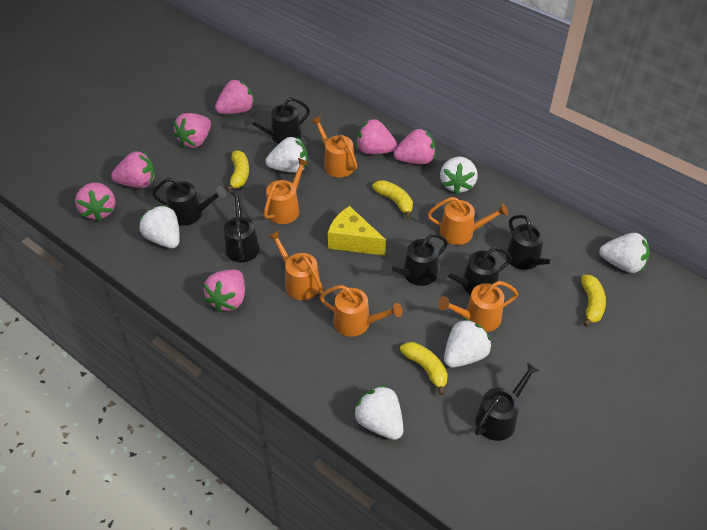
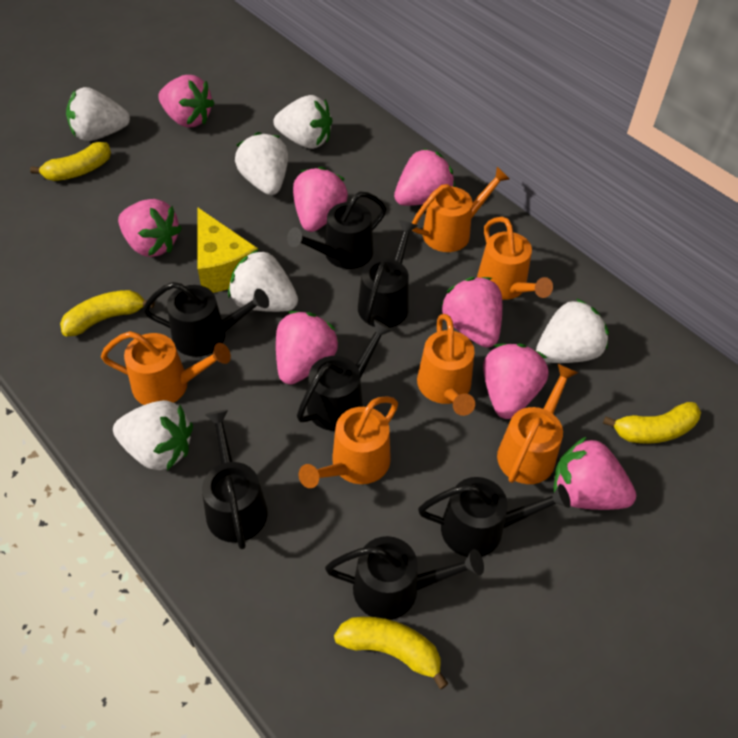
pink strawberry: 7 -> 8

